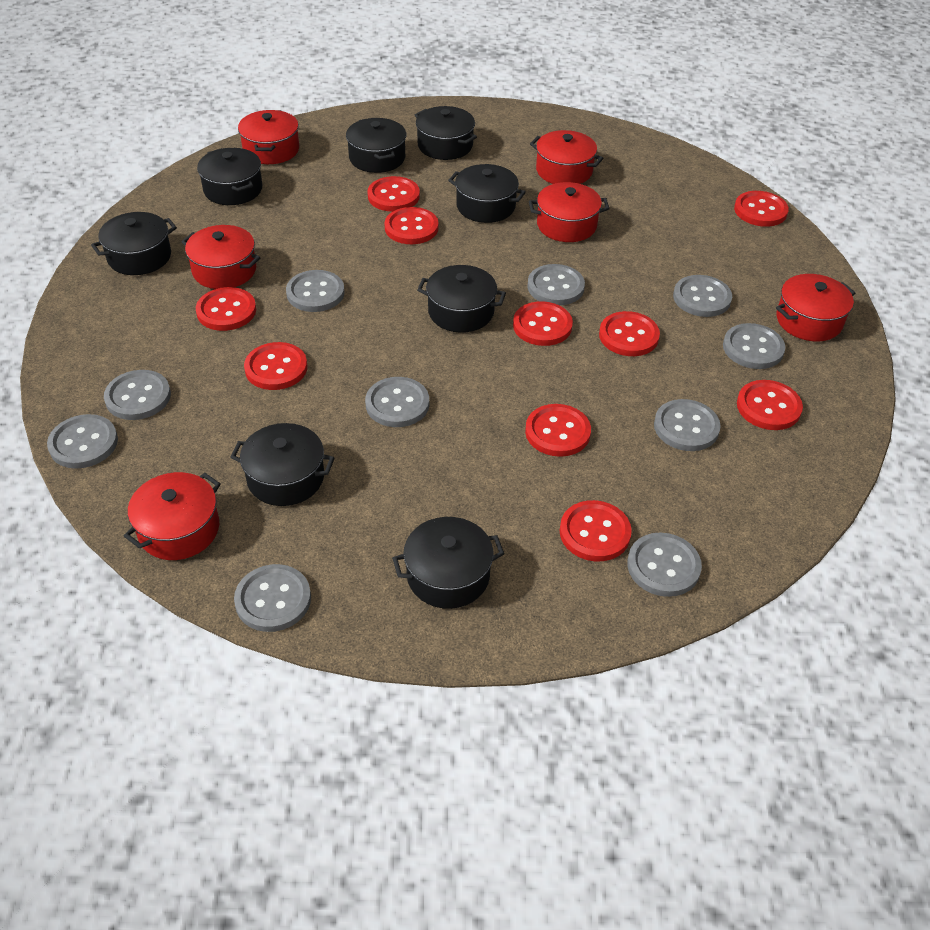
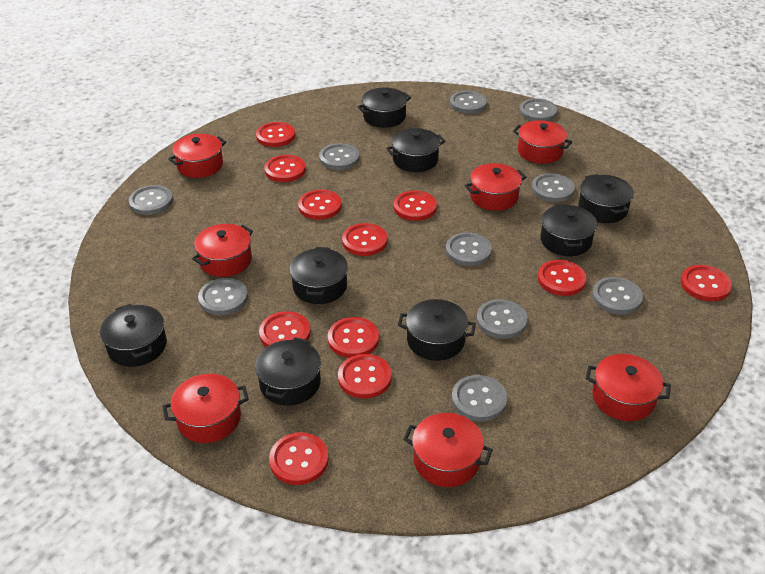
red button: 10 -> 11
red pot: 6 -> 7

